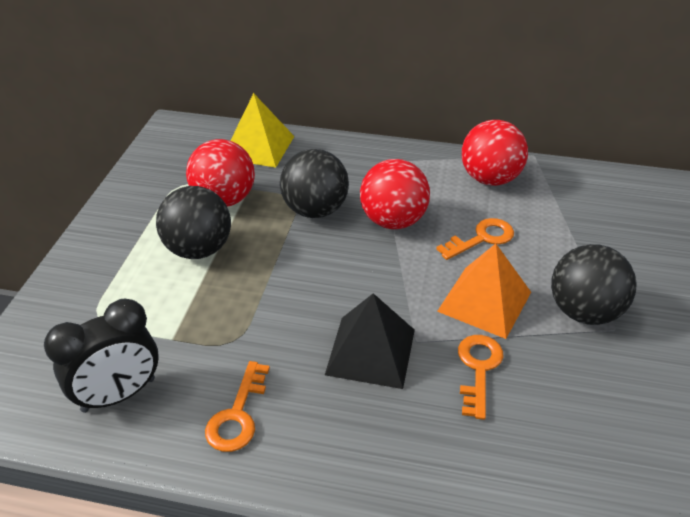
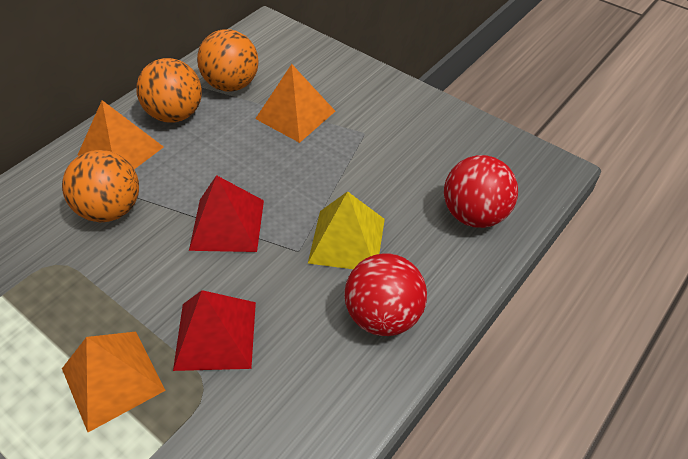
black ball: 3 -> 0
black clock: 1 -> 0
black pyramid: 1 -> 0
orange ball: 0 -> 3
orange key: 3 -> 0
orange pyramid: 1 -> 3
red ball: 3 -> 2
red pyramid: 0 -> 2

